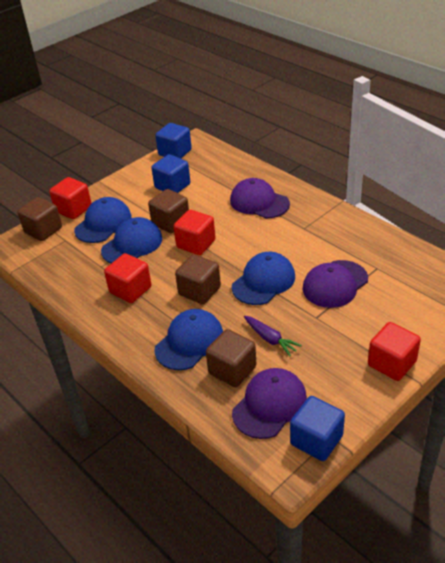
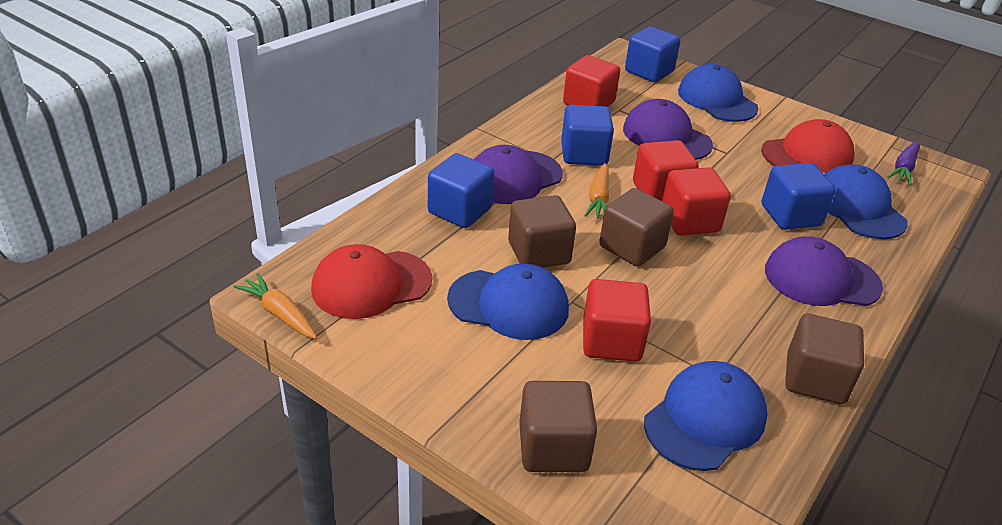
blue cube: 3 -> 4
orange carrot: 0 -> 2
red cap: 0 -> 2

